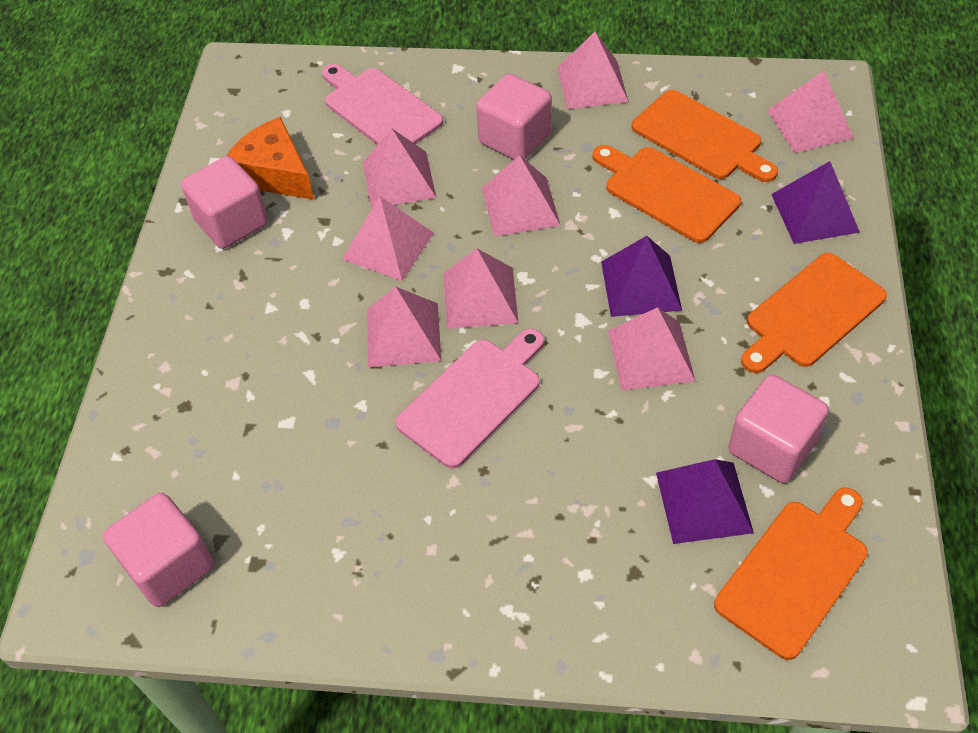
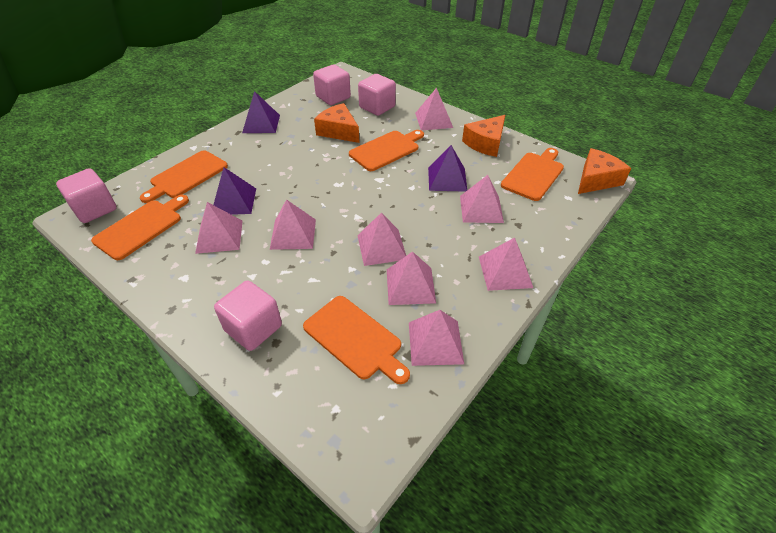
orange cheese: 1 -> 3
orange cutting board: 4 -> 5
pink cutting board: 2 -> 0

